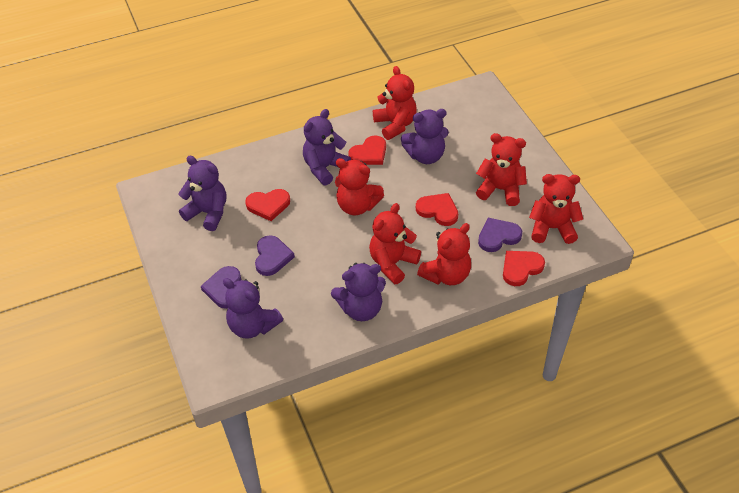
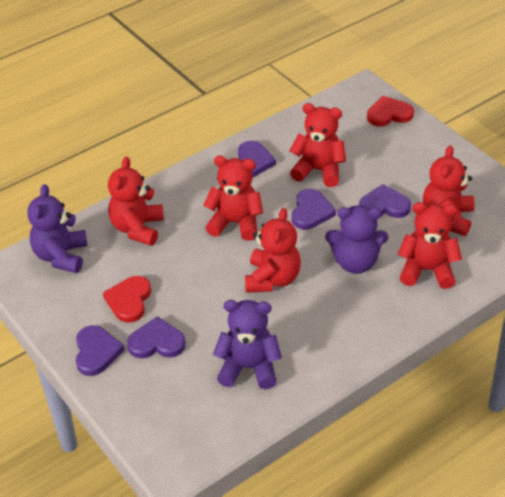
purple heart: 3 -> 5
purple teddy bear: 5 -> 3
red heart: 4 -> 2

